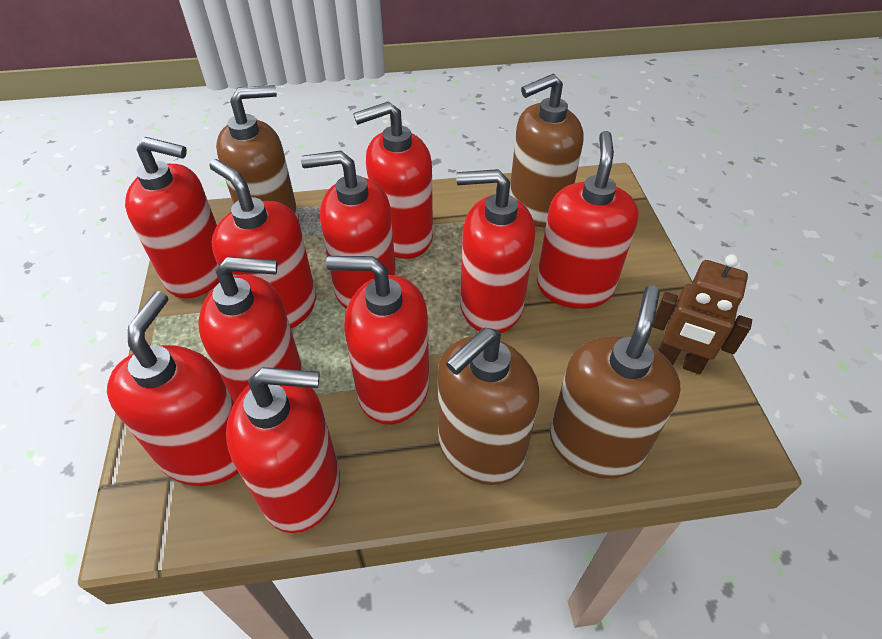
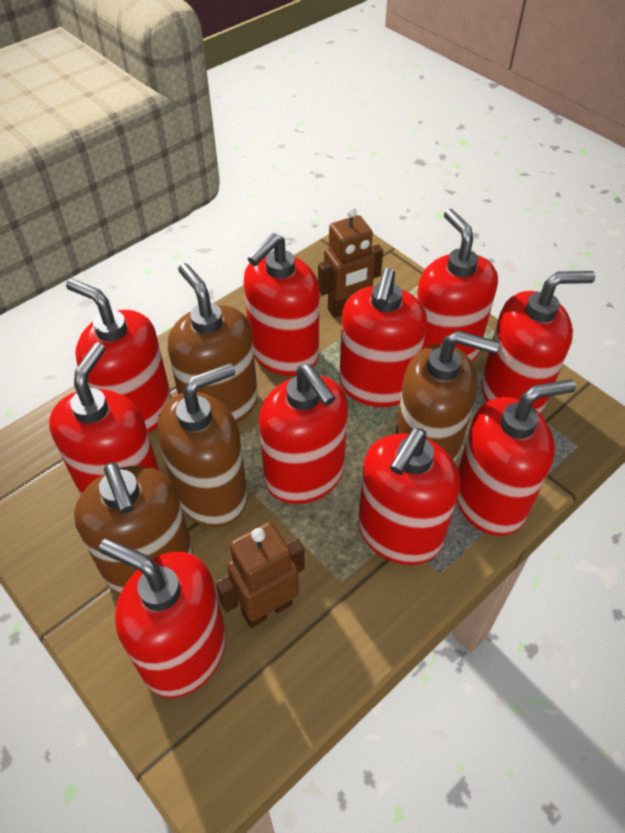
brown robot: 1 -> 2

